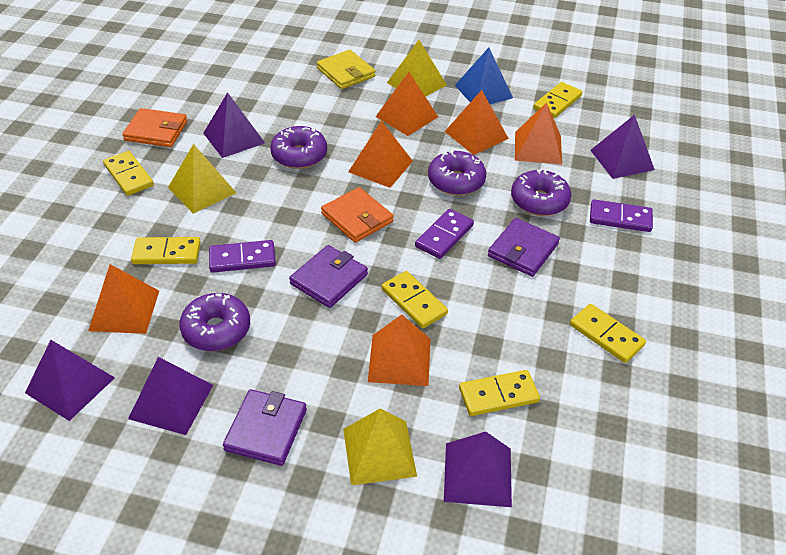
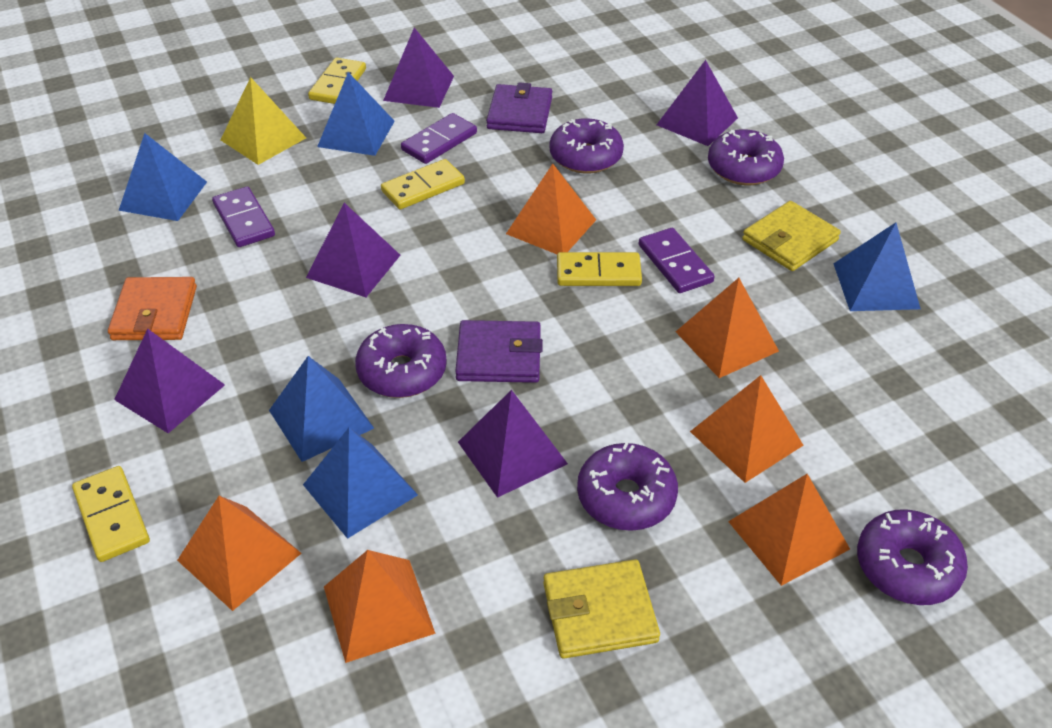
blue pyramid: 1 -> 5
orange wallet: 2 -> 1
purple donut: 4 -> 5
purple wallet: 3 -> 2
yellow domino: 6 -> 4
yellow pyramid: 3 -> 1
yellow wallet: 1 -> 2

